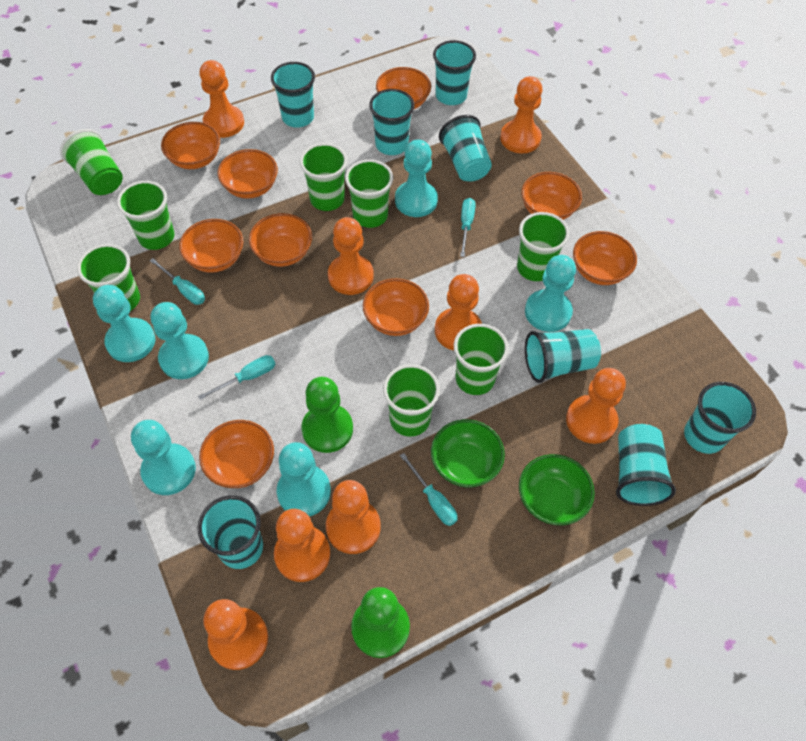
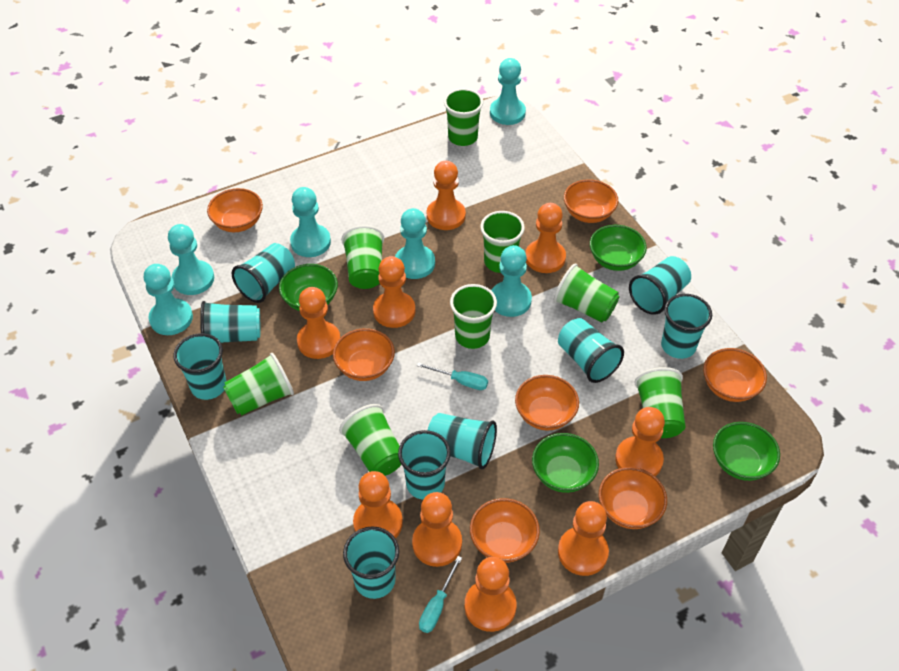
green bowl: 2 -> 4
green pawn: 2 -> 0
orange bowl: 9 -> 7
orange pawn: 8 -> 9
turquoise cup: 8 -> 9
turquoise screwdriver: 4 -> 2

